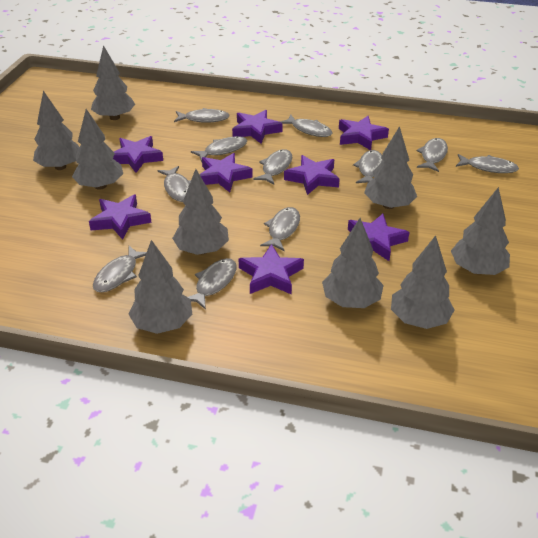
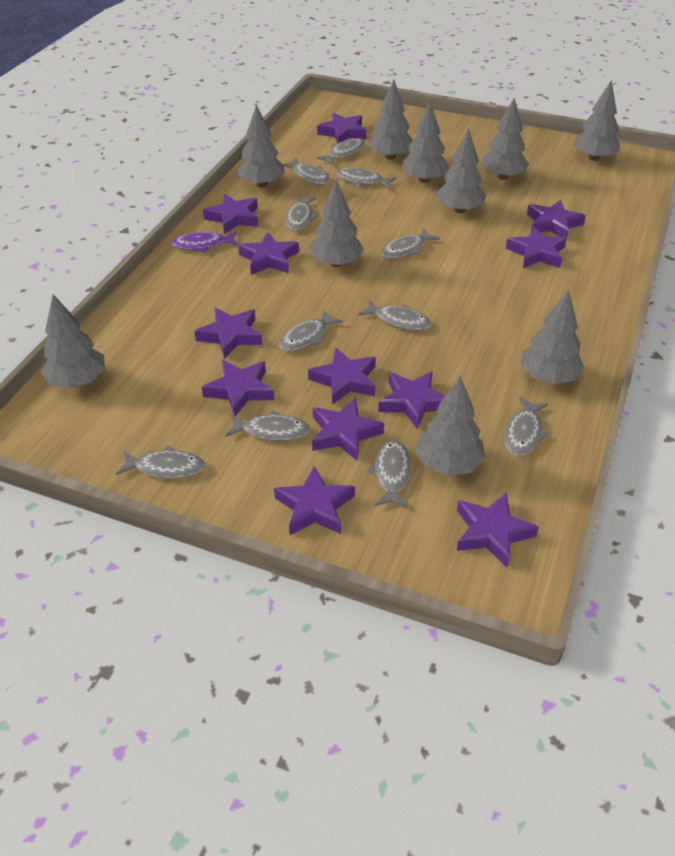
grey tree: 9 -> 10
purple fish: 0 -> 1
purple star: 8 -> 12

